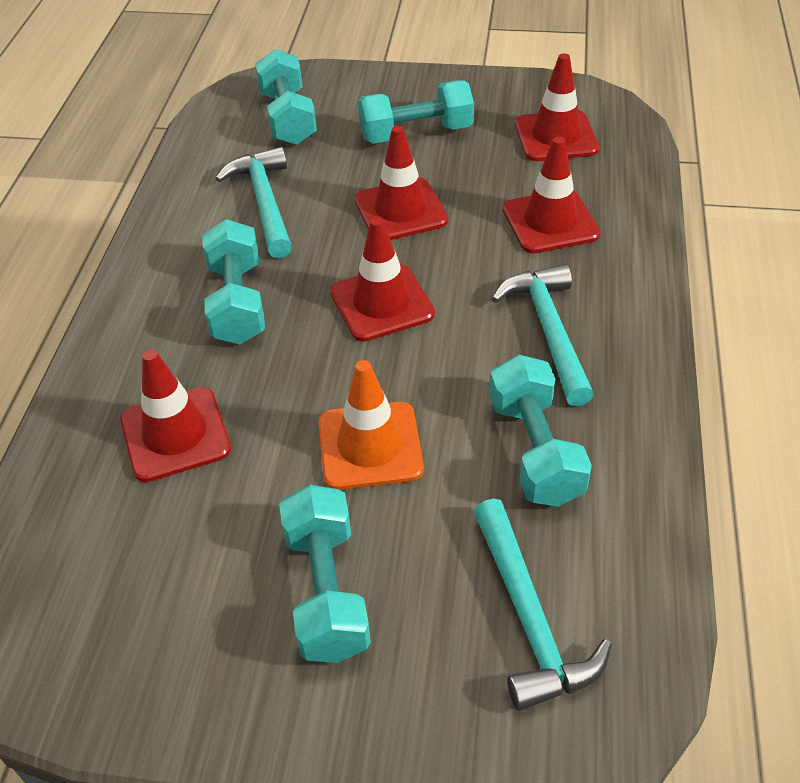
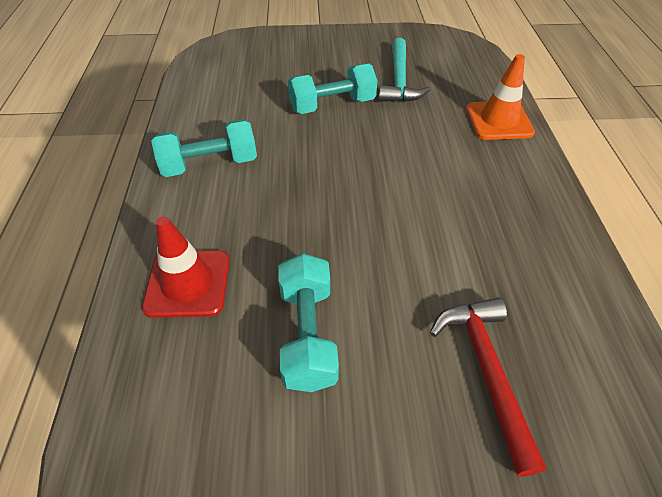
red hammer: 0 -> 1
red traffic cone: 5 -> 1
turquoise dumbbell: 5 -> 3
turquoise hammer: 3 -> 1

